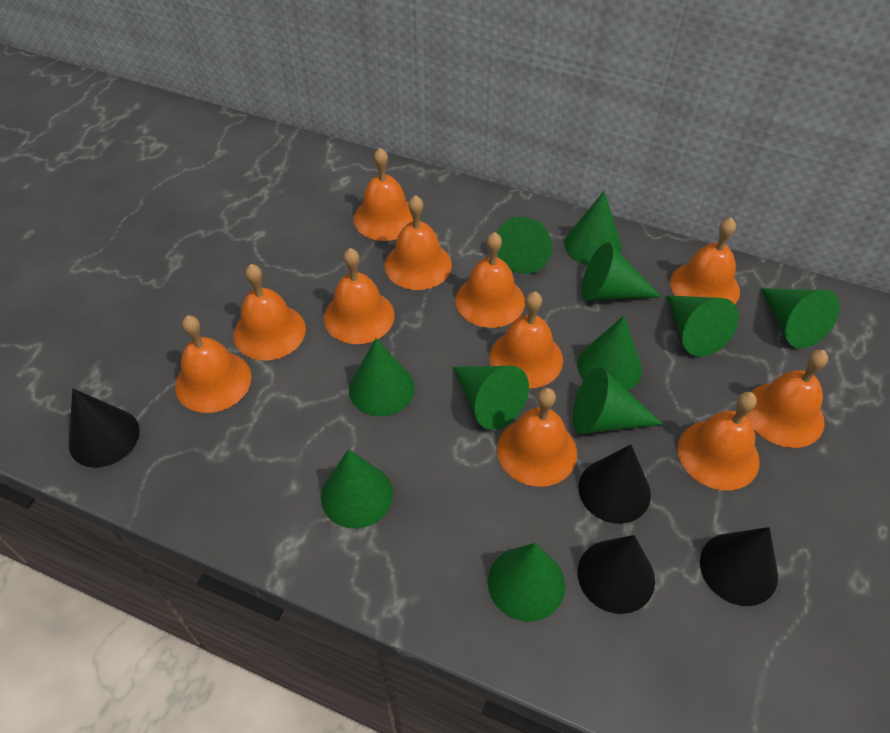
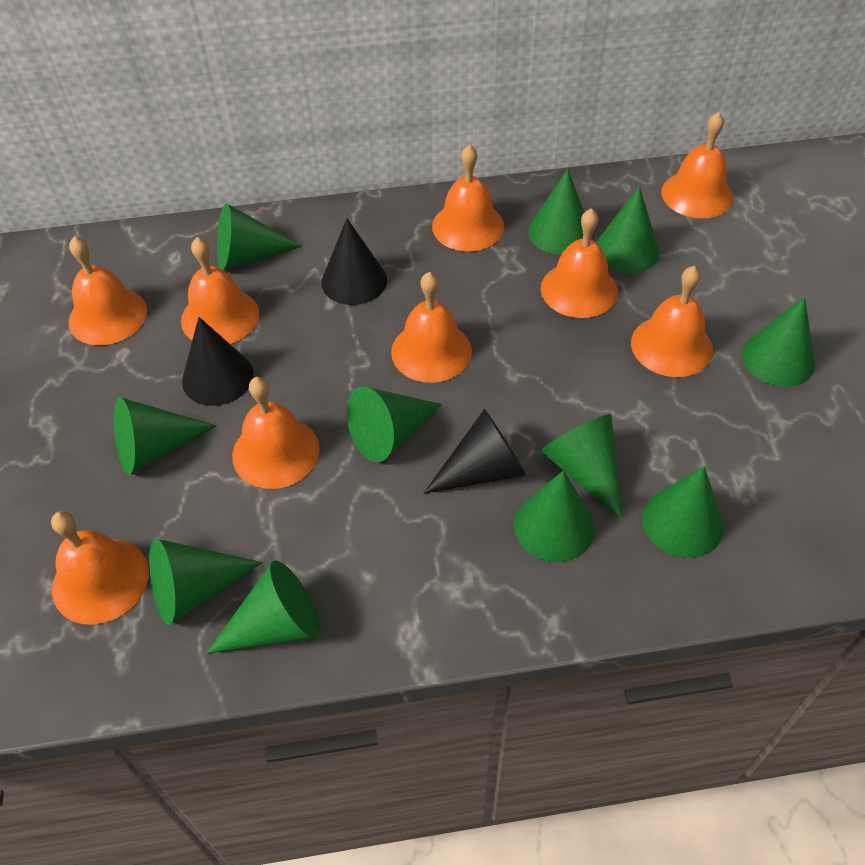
black cone: 4 -> 3
orange bell: 11 -> 9

